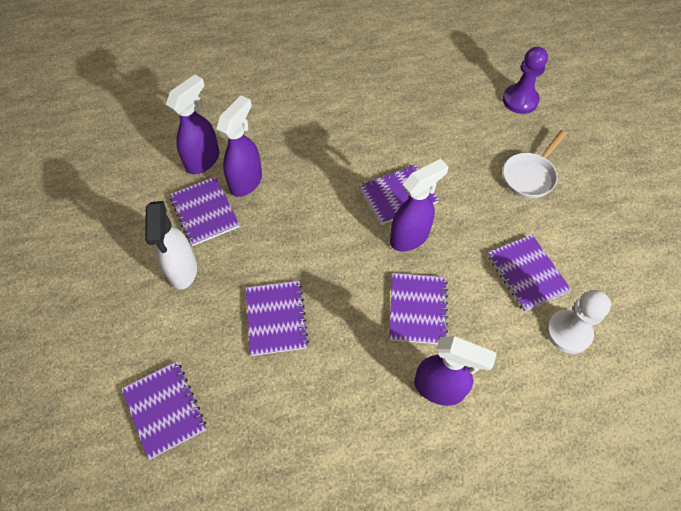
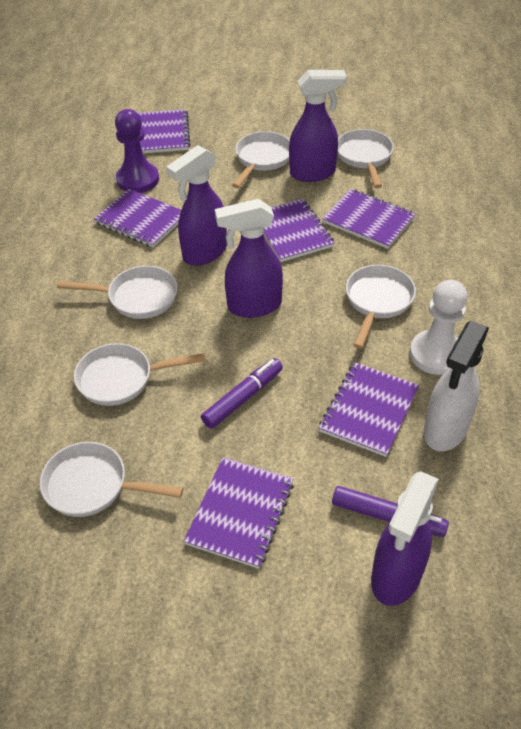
purple marker: 0 -> 2
white pan: 1 -> 6

